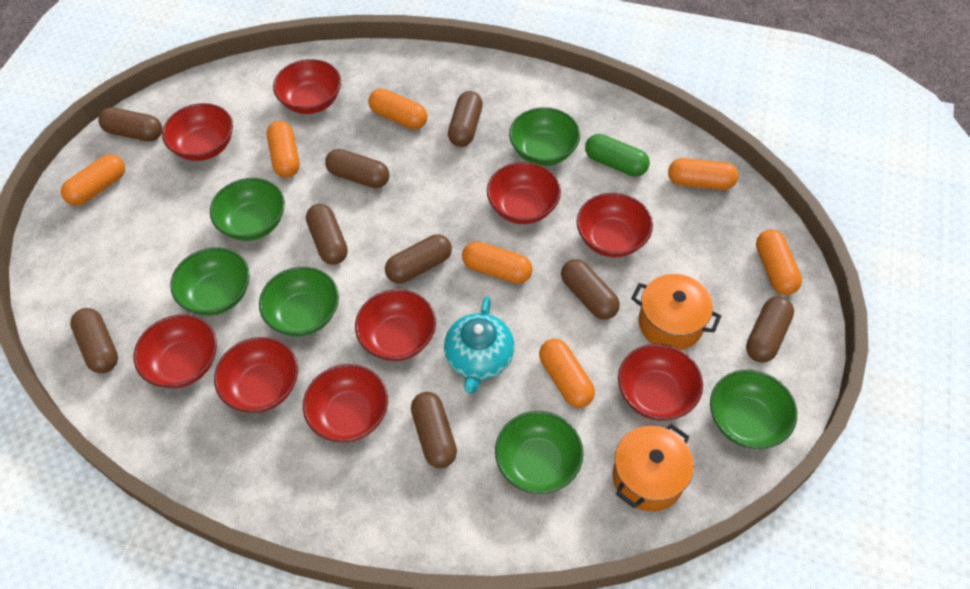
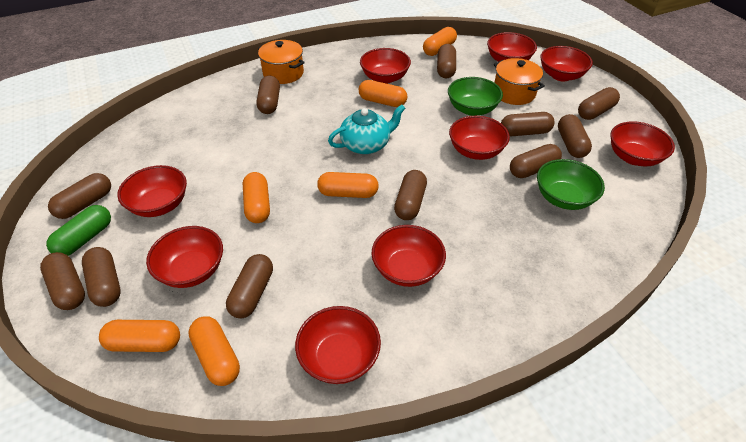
brown capsule: 9 -> 11
green bowl: 6 -> 2
orange capsule: 7 -> 6

